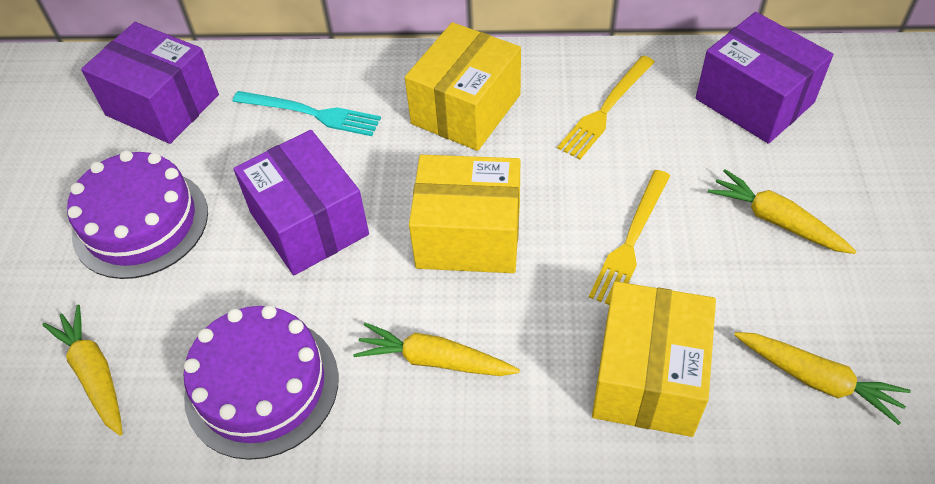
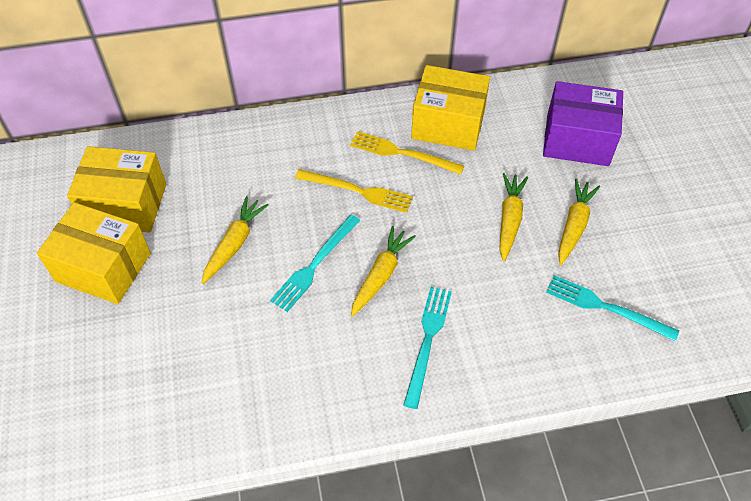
purple box: 3 -> 1
purple cake: 2 -> 0
turquoise fork: 1 -> 3

